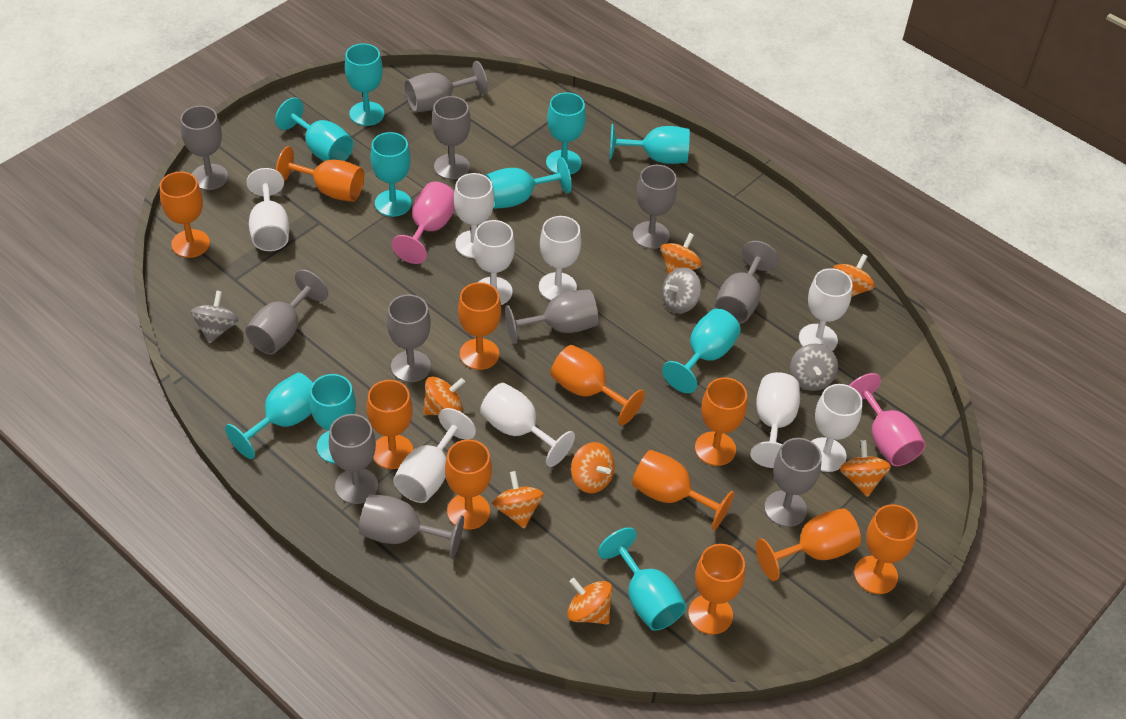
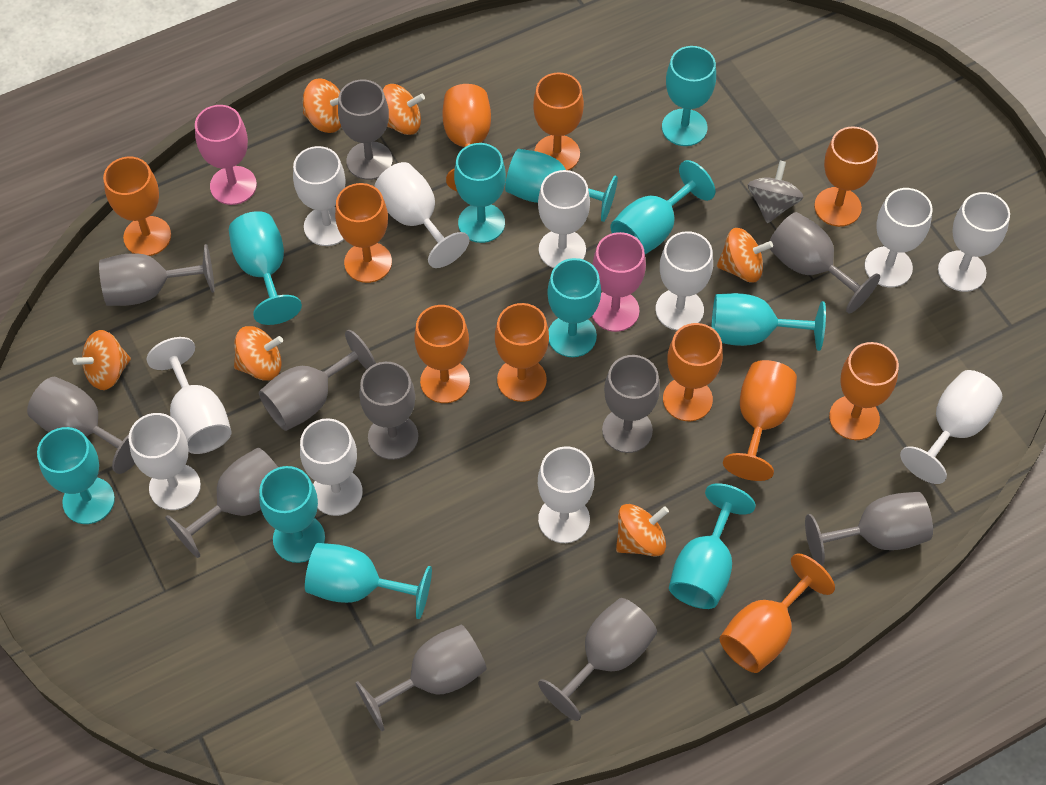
grey spinning top: 3 -> 1
orange spinning top: 7 -> 6
turquoise goblet: 10 -> 11
white goblet: 9 -> 11

